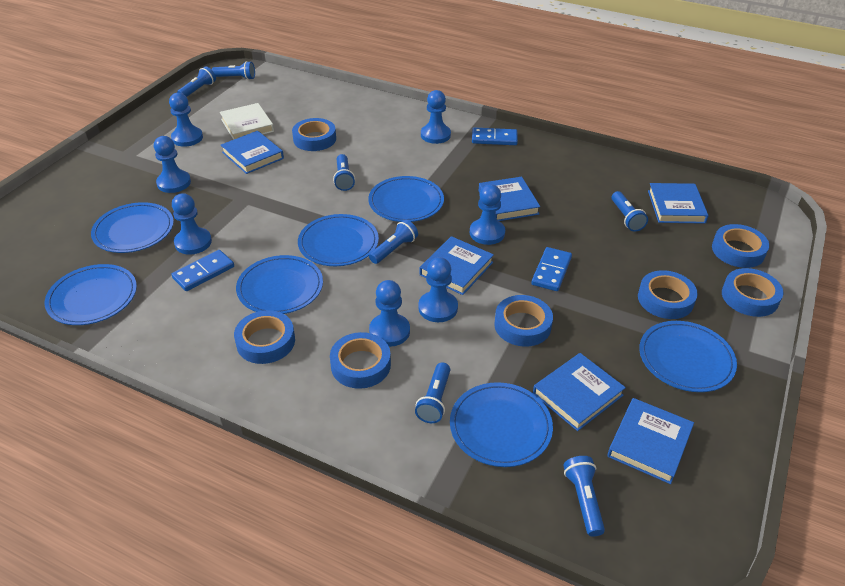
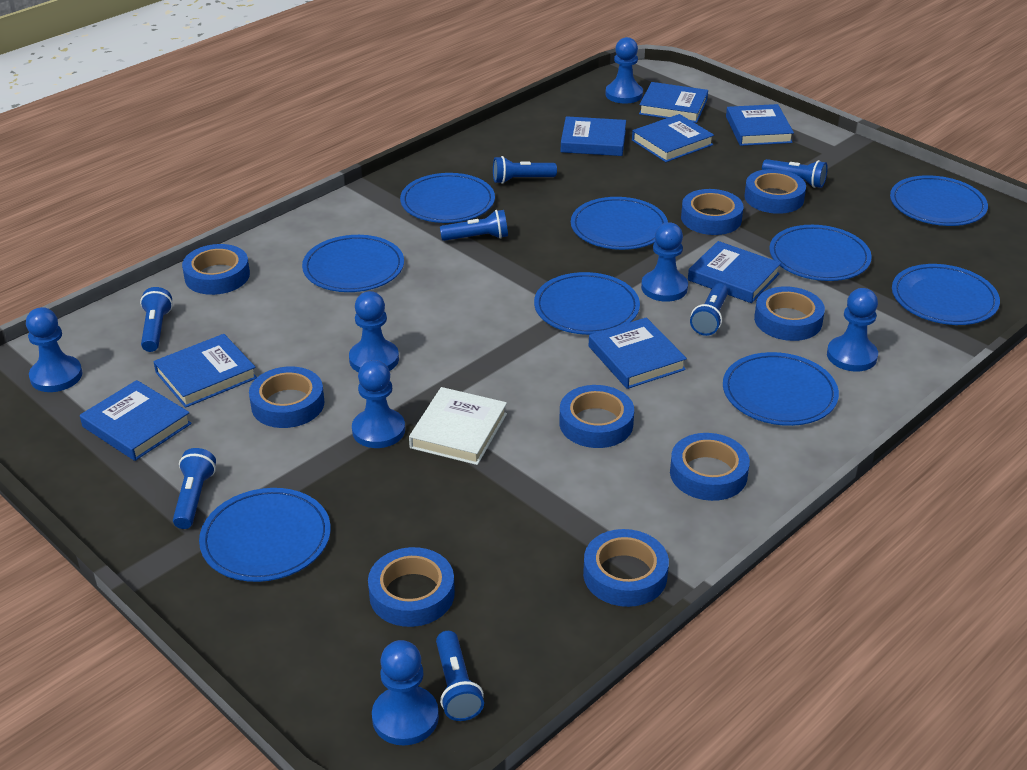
blue book: 6 -> 8
blue domino: 3 -> 0
blue plate: 7 -> 9
blue tape: 7 -> 9

